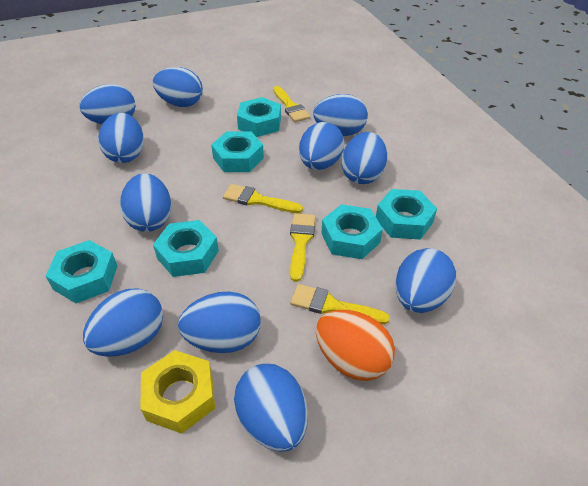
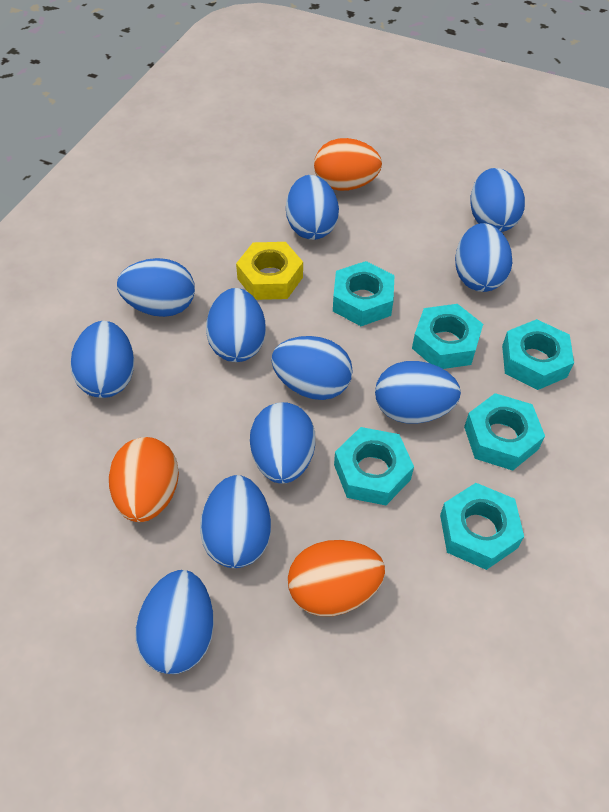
orange egg: 1 -> 3
yellow brush: 4 -> 0

